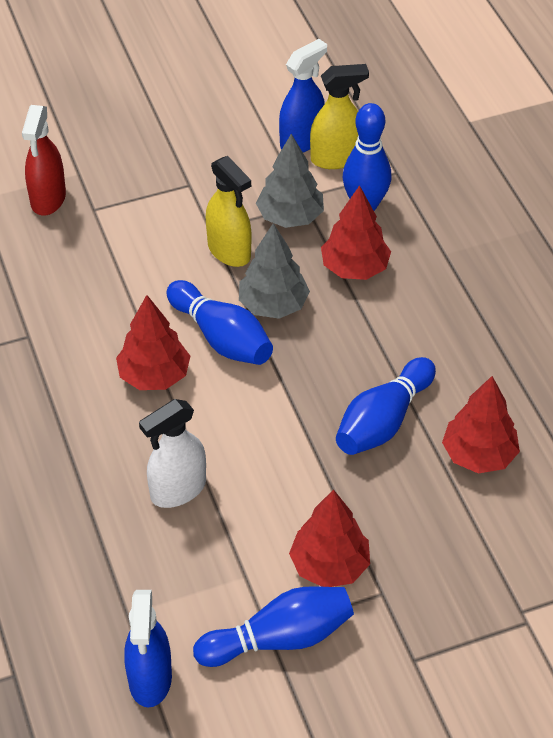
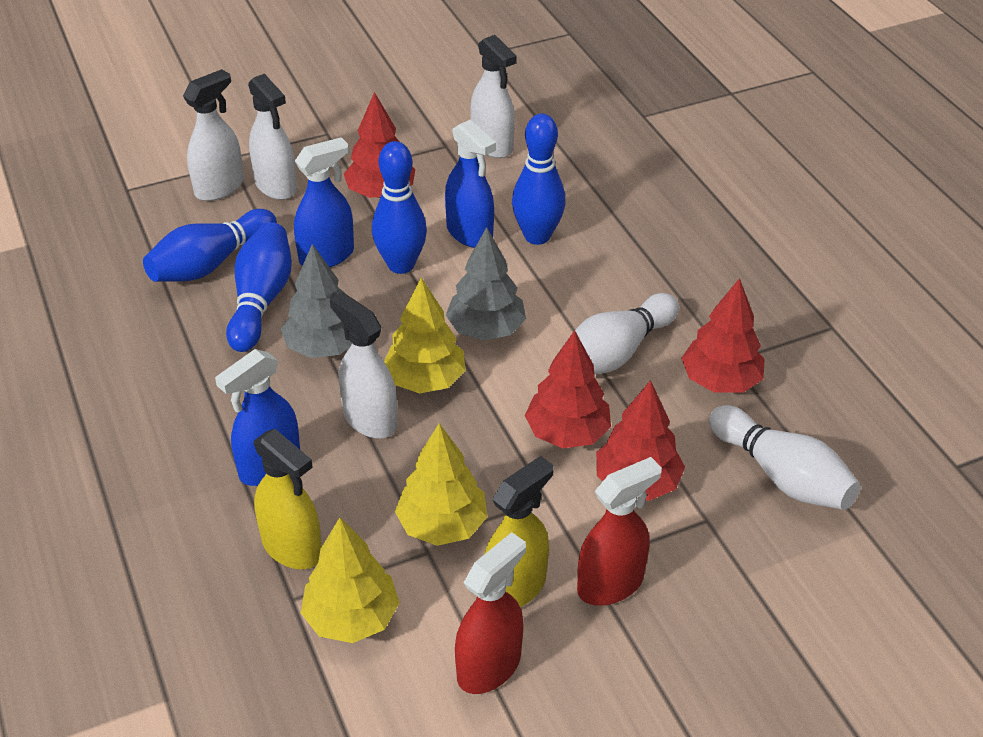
blue spray bottle: 2 -> 3
red spray bottle: 1 -> 2
white bowling pin: 0 -> 2
white spray bottle: 1 -> 4
yellow tree: 0 -> 3

